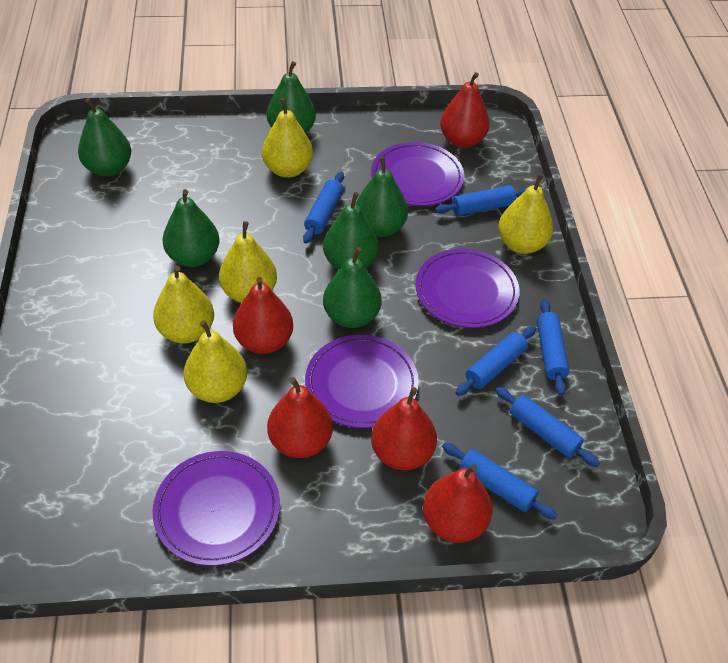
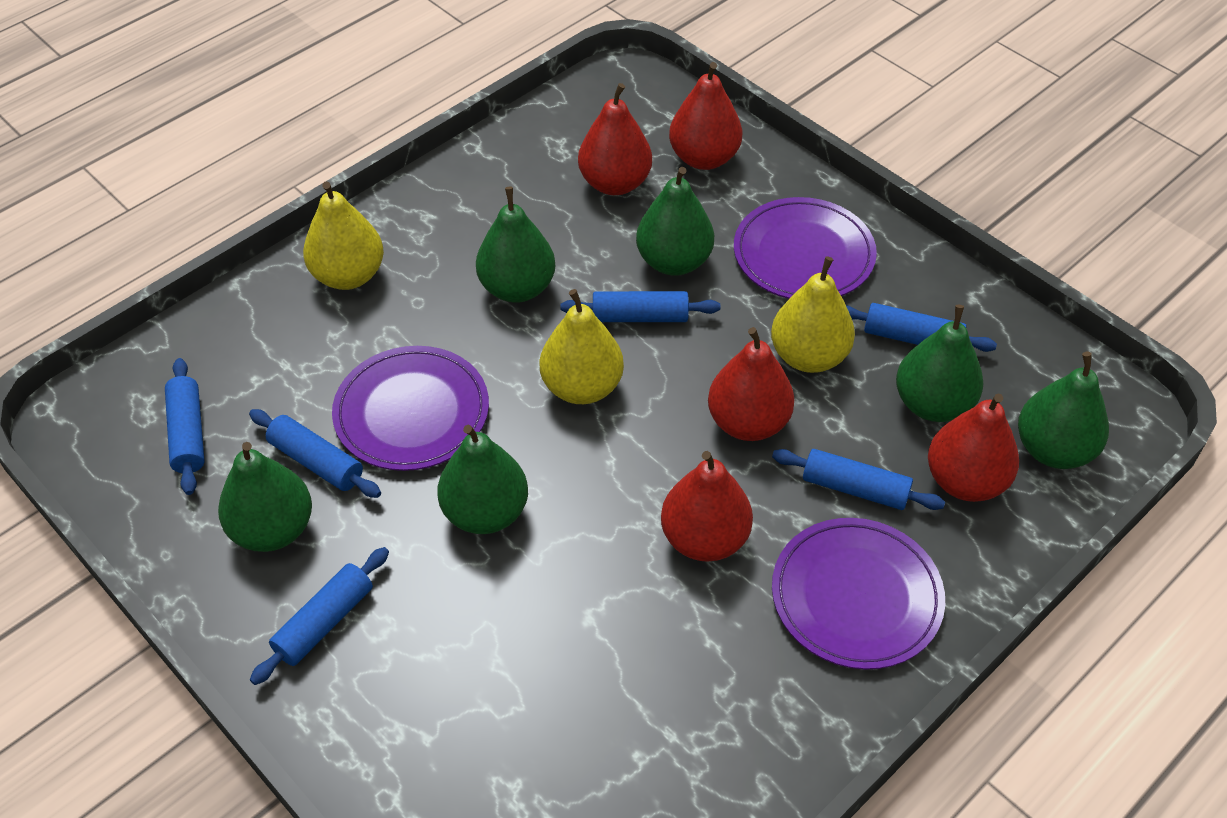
purple plate: 4 -> 3
yellow pear: 5 -> 3

